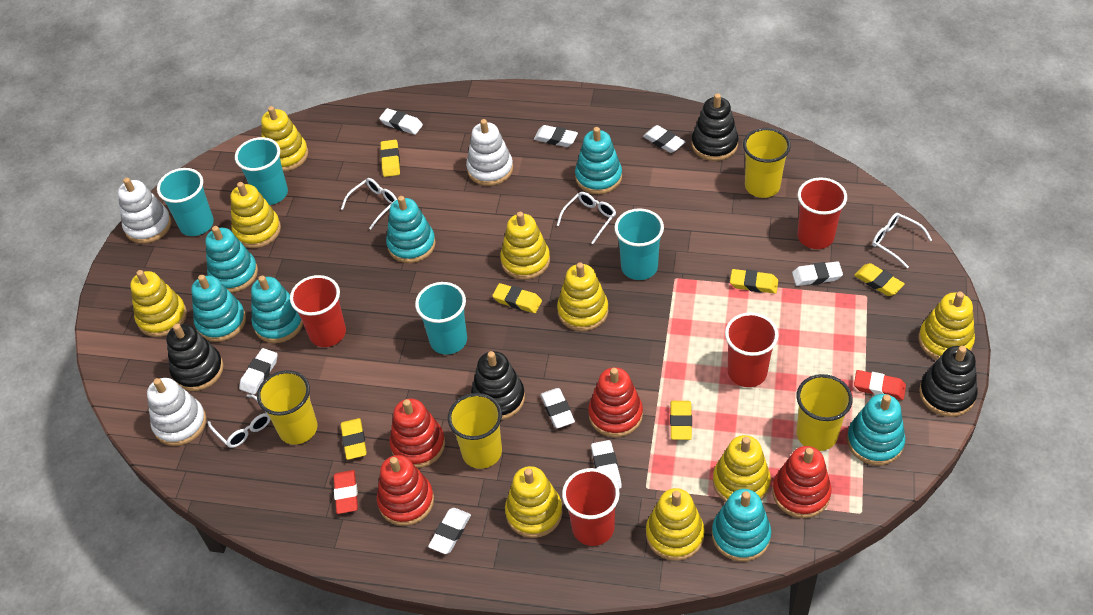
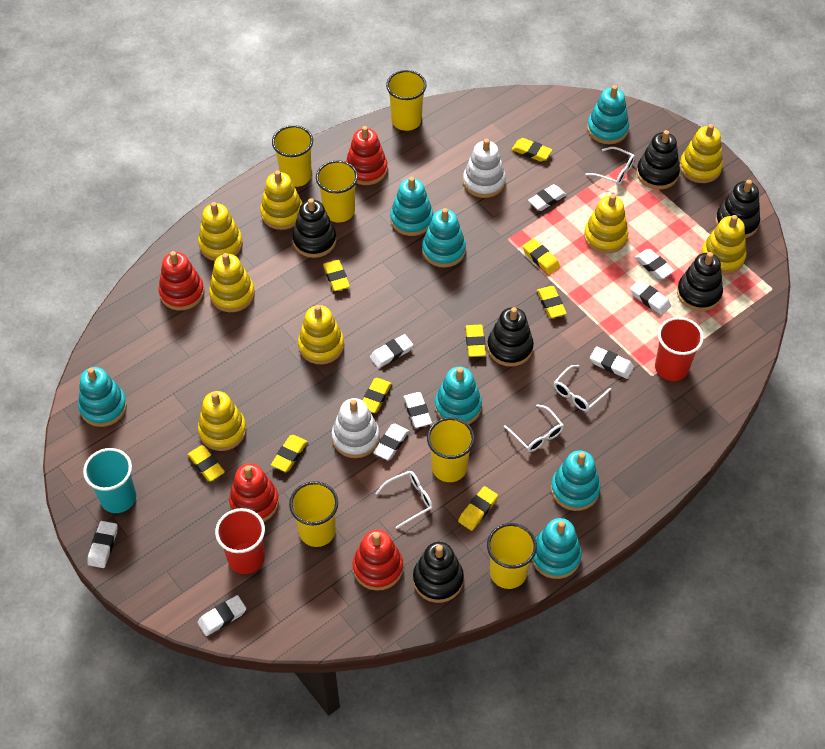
black stacking toy: 4 -> 6
red cup: 4 -> 2
red eraser: 2 -> 0
turquoise cup: 4 -> 1
white eraser: 8 -> 9
white stacking toy: 3 -> 2
yellow cup: 4 -> 6
yellow eraser: 6 -> 9
yellow stacking toy: 9 -> 8

